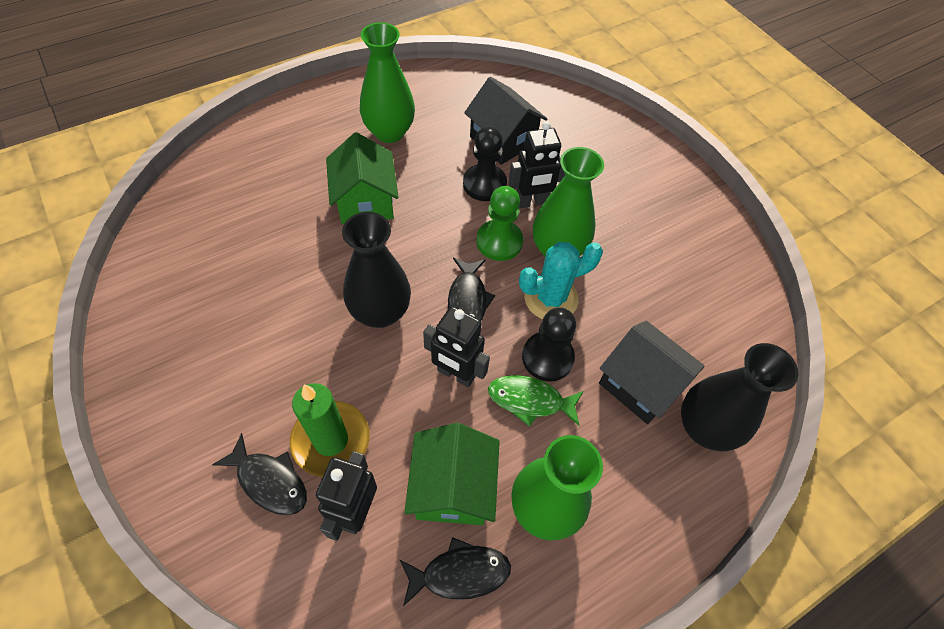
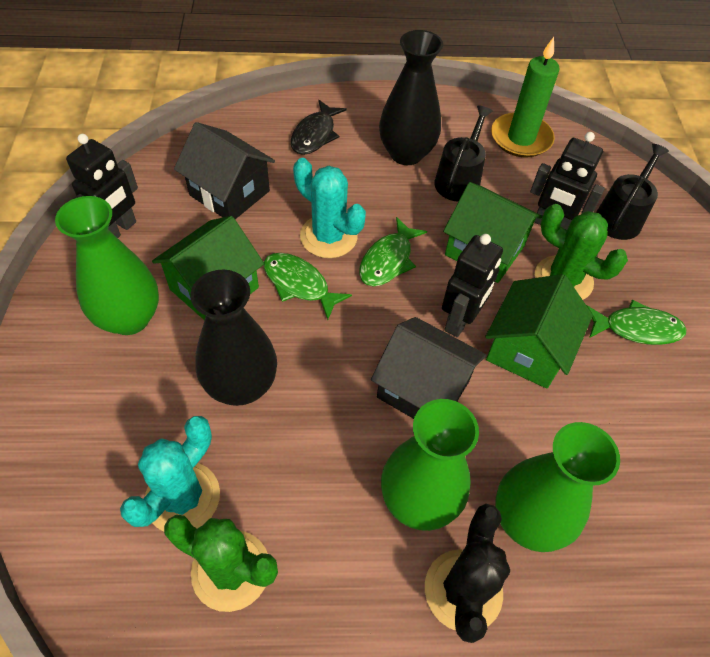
black cactus: 0 -> 1
black fish: 3 -> 1
black pawn: 2 -> 0
black watering can: 0 -> 2
green cactus: 0 -> 2
green fish: 1 -> 3
green house: 2 -> 3
green pawn: 1 -> 0
turquoise cactus: 1 -> 2

